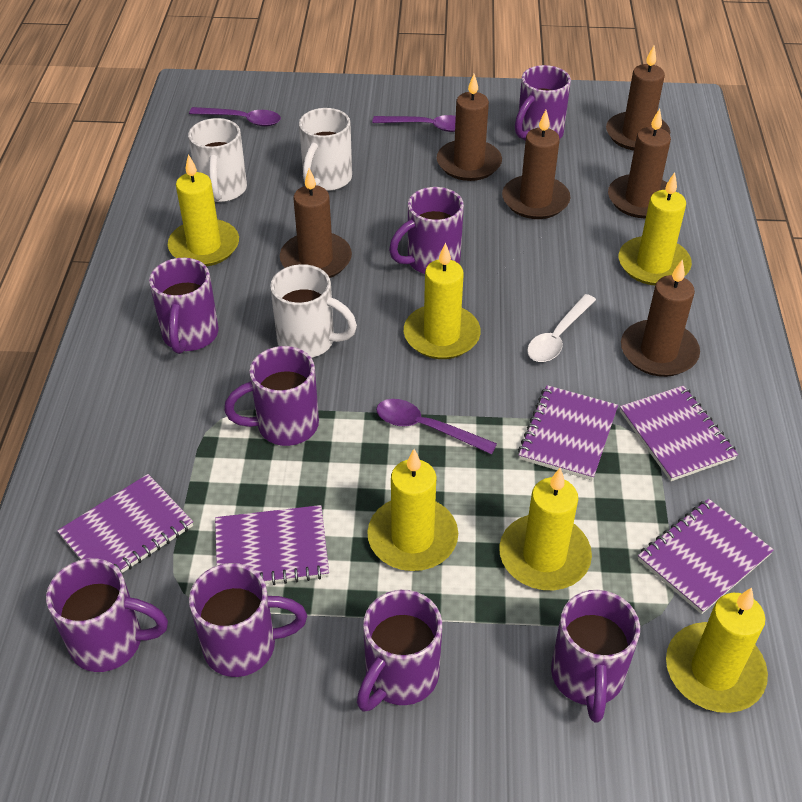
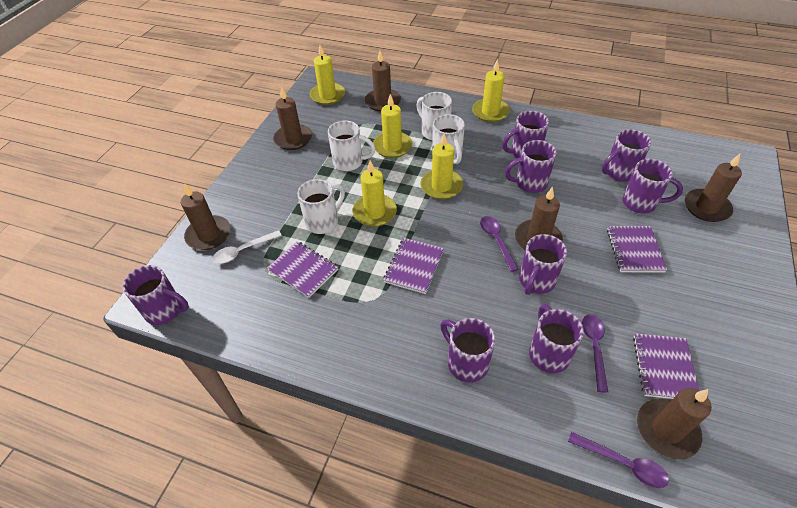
purple notebook: 5 -> 4
white mug: 3 -> 4
yellow candle: 6 -> 5

